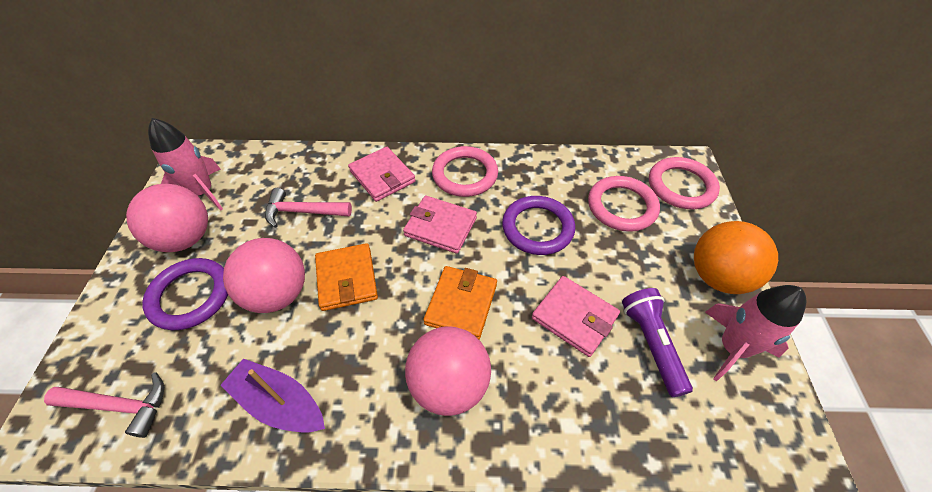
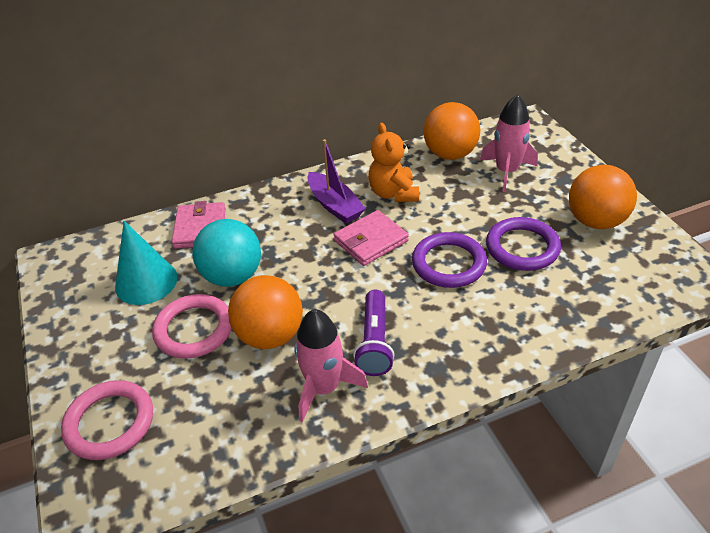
orange ball: 1 -> 3
orange teddy bear: 0 -> 1
orange wallet: 2 -> 0
pink ball: 3 -> 0
pink hammer: 2 -> 0
pink ring: 3 -> 2
pink wallet: 3 -> 2
turquoise ball: 0 -> 1
turquoise cone: 0 -> 1

